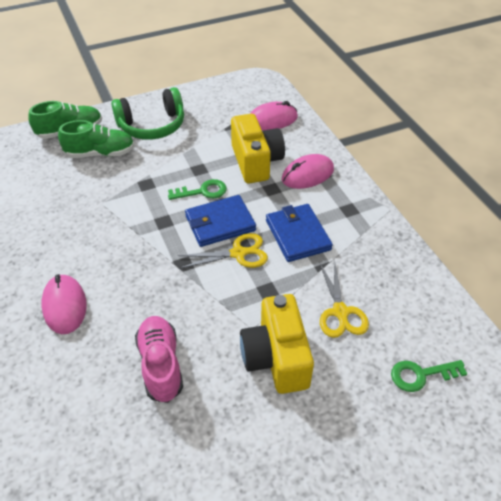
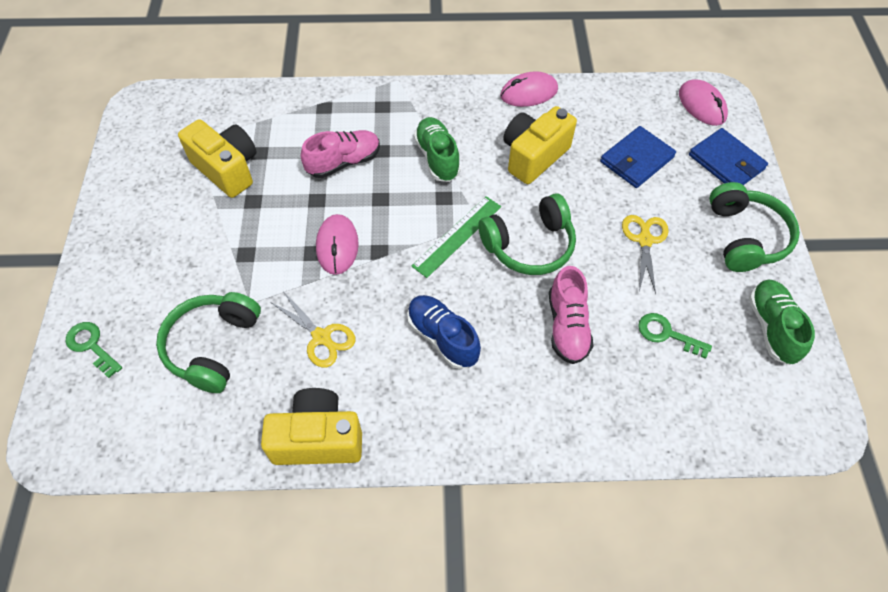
blue shoe: 0 -> 1
green headphones: 1 -> 3
green ruler: 0 -> 1
pink shoe: 1 -> 2
yellow camera: 2 -> 3

